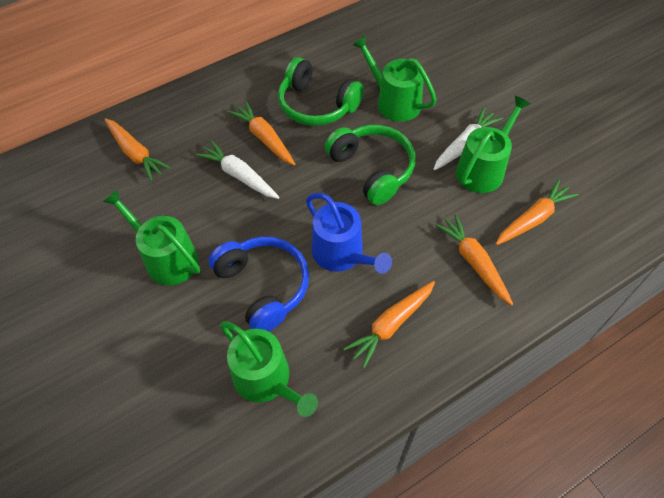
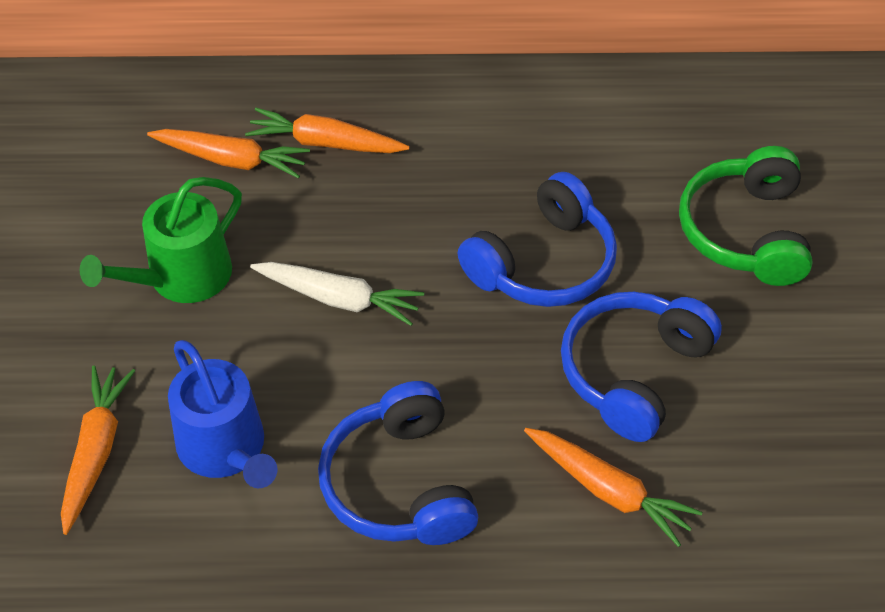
blue headphones: 1 -> 3
green headphones: 2 -> 1
green watering can: 4 -> 1
orange carrot: 5 -> 4
white carrot: 2 -> 1

